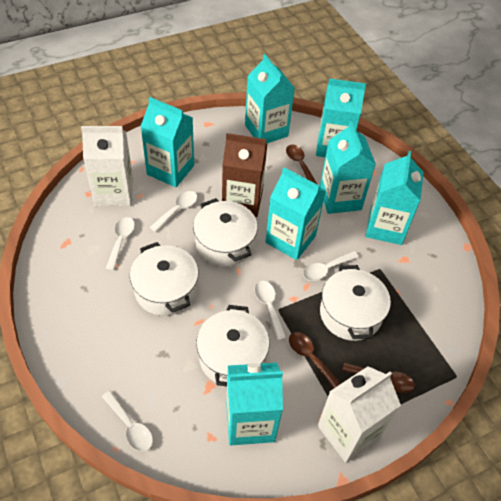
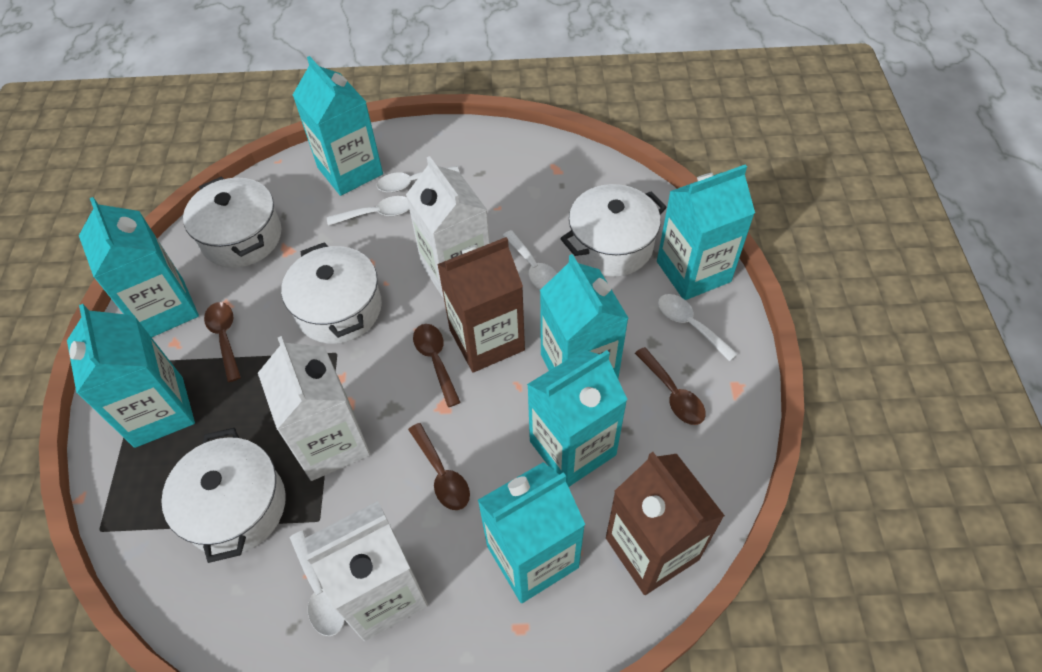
brown carton: 1 -> 2
brown spoon: 3 -> 4
white carton: 2 -> 3

